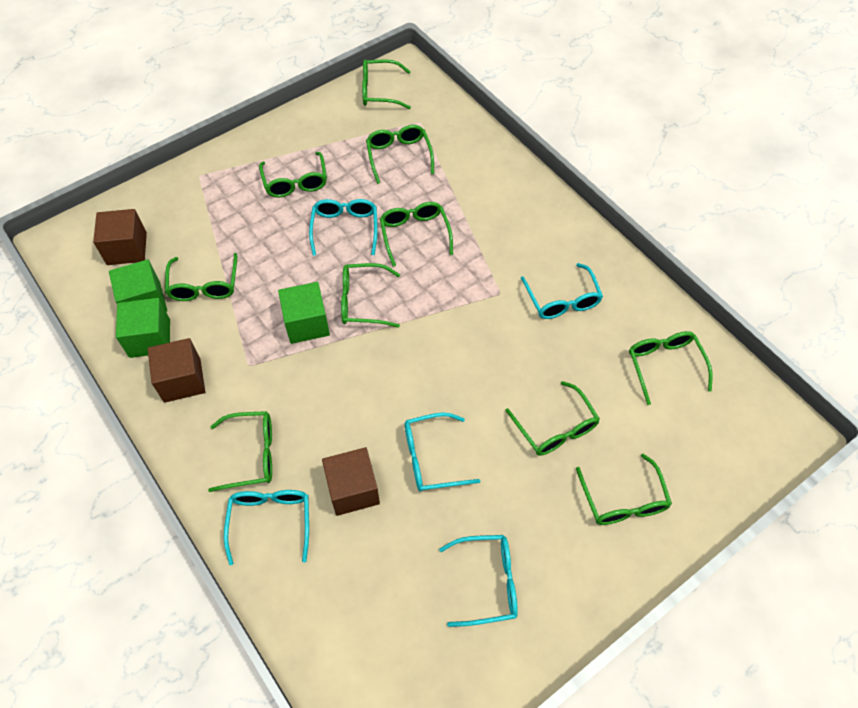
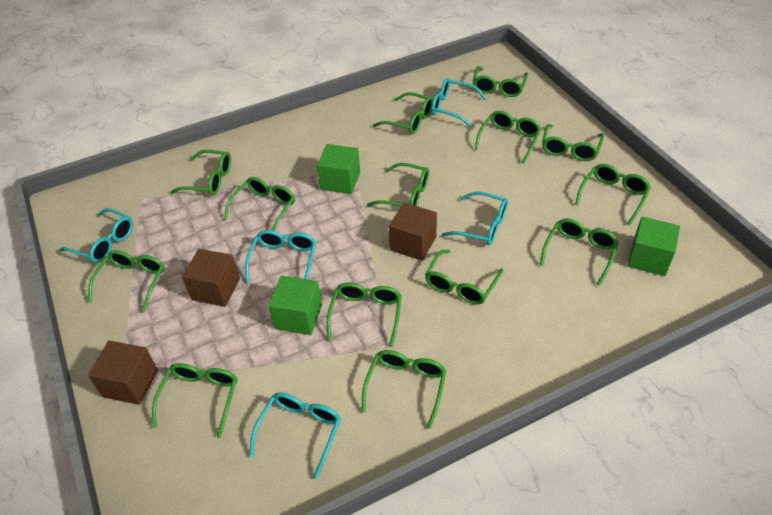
green glasses: 10 -> 14

